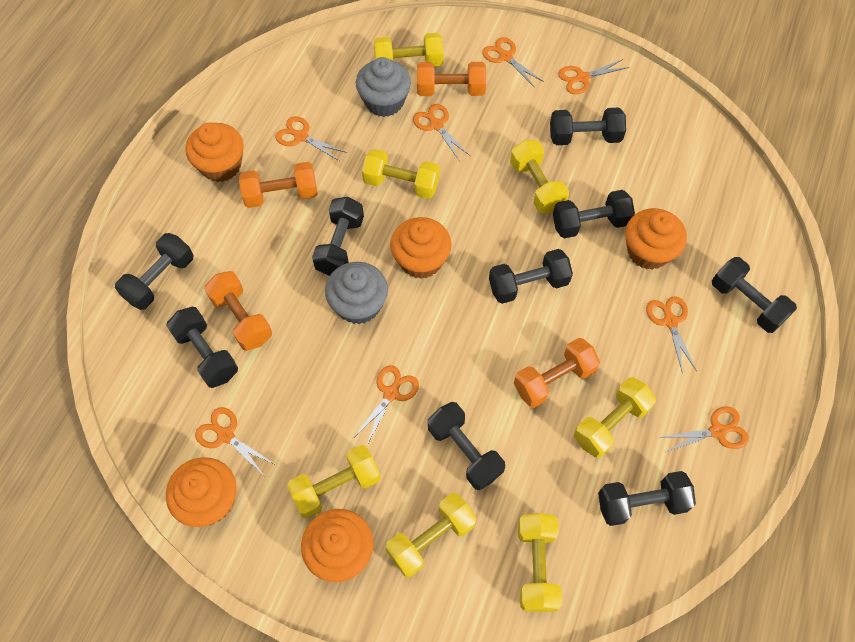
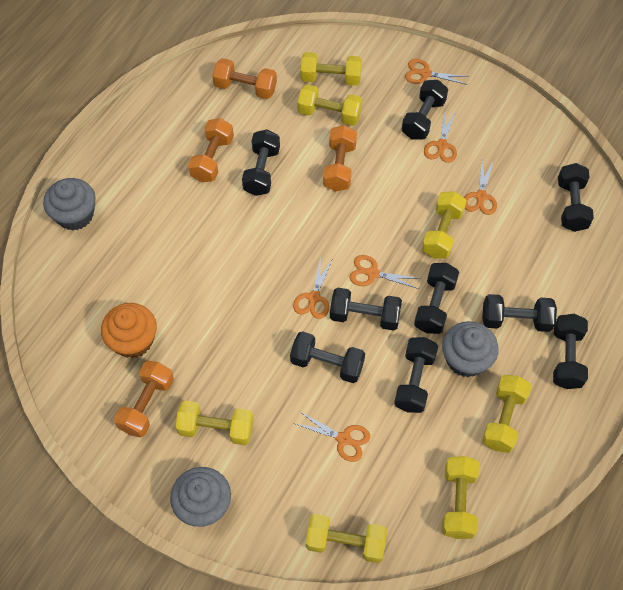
grey cupcake: 2 -> 3
orange cupcake: 5 -> 1
orange scissors: 8 -> 6

